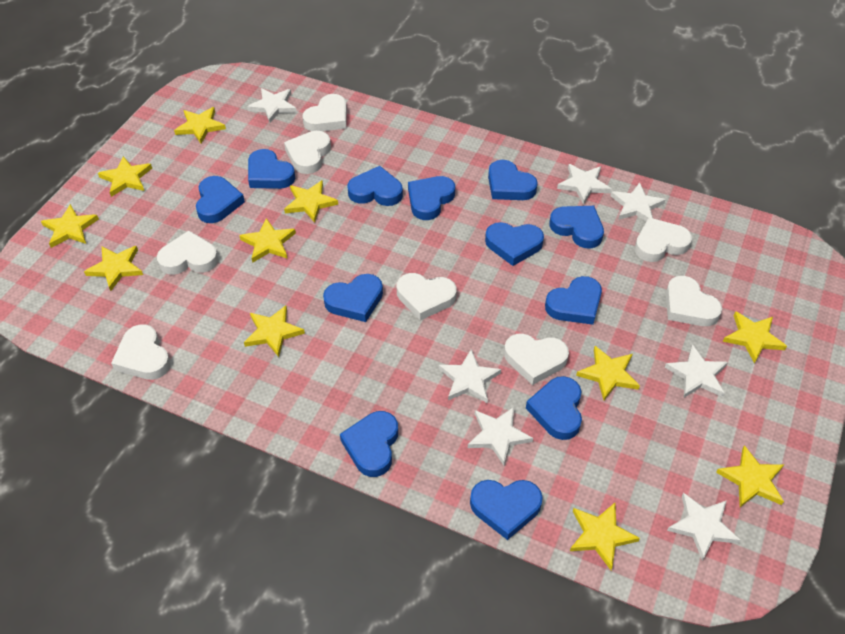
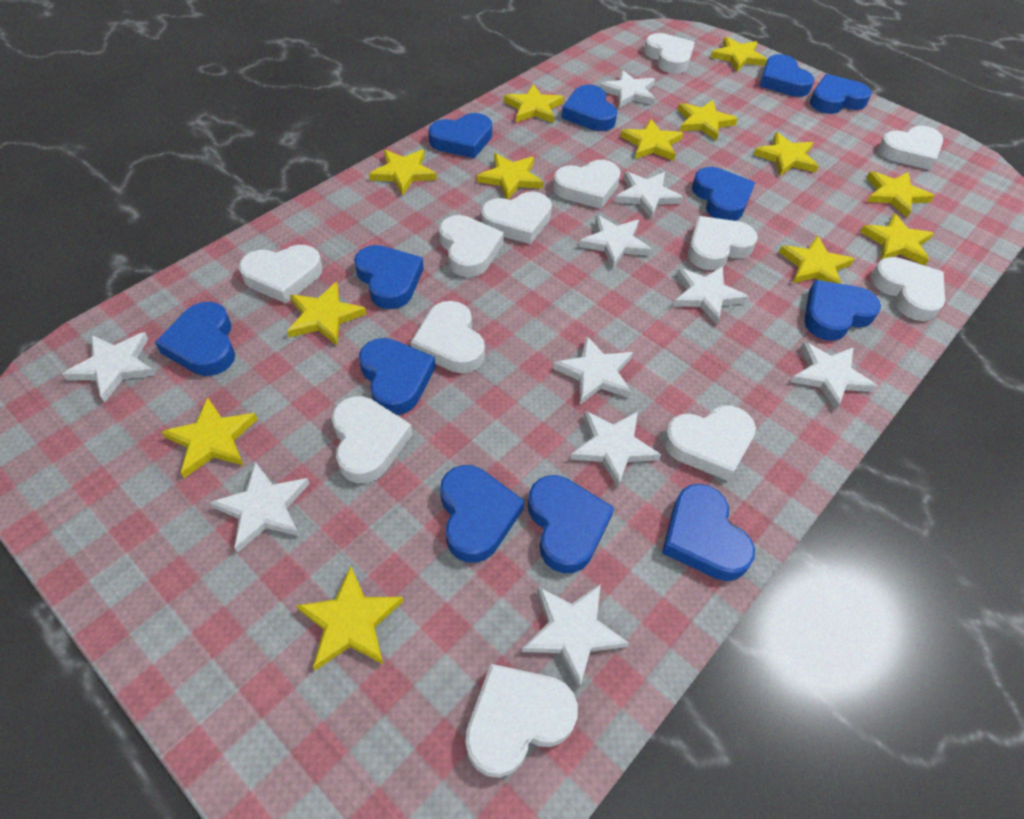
white heart: 8 -> 12
white star: 7 -> 10
yellow star: 11 -> 13

